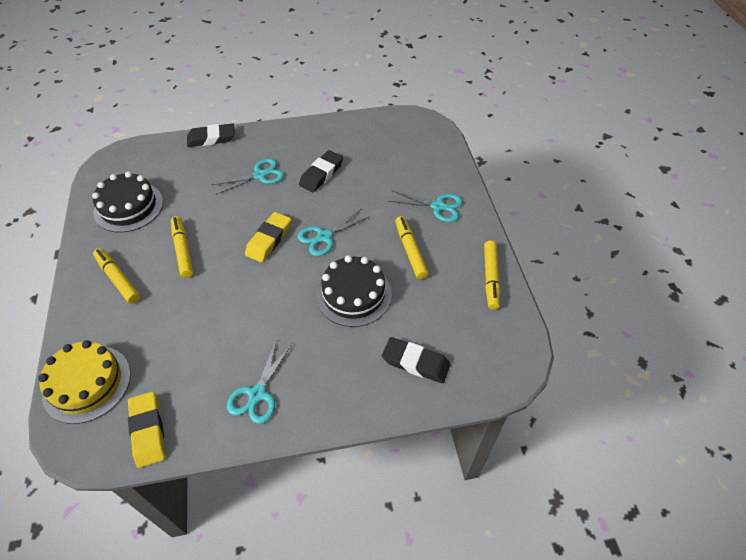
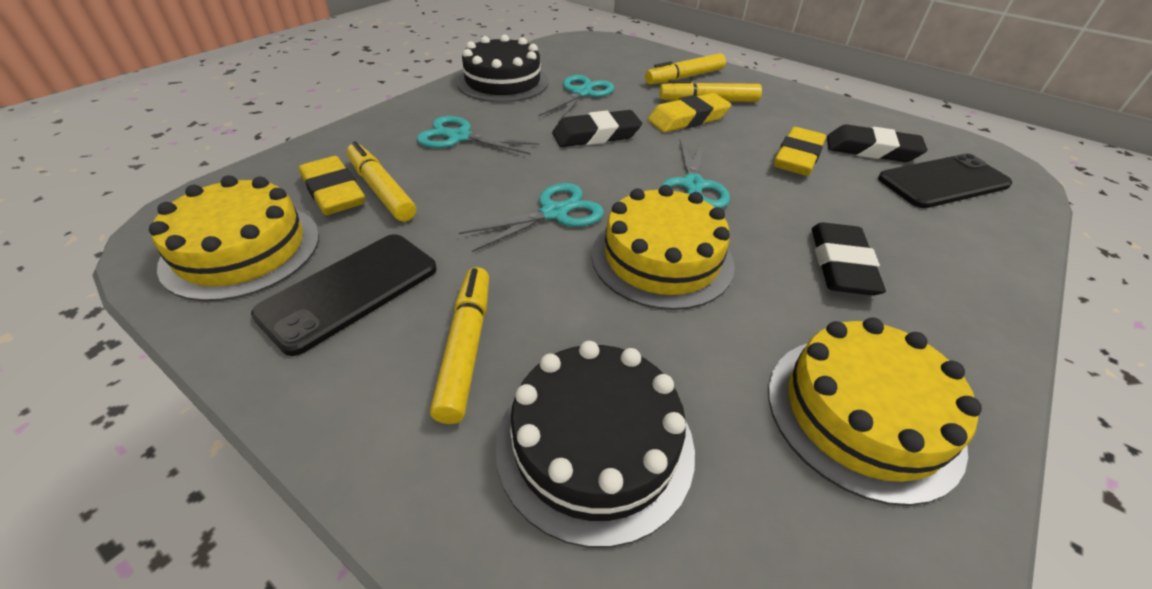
black phone: 0 -> 2
yellow cake: 1 -> 3
yellow eraser: 2 -> 3

